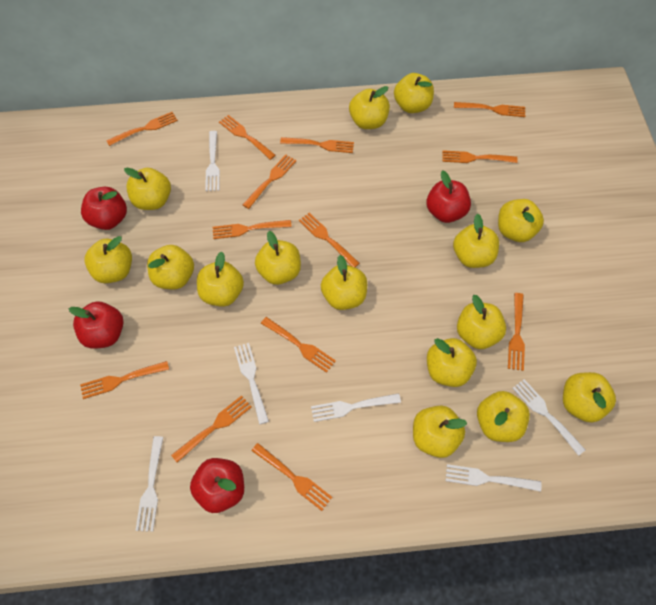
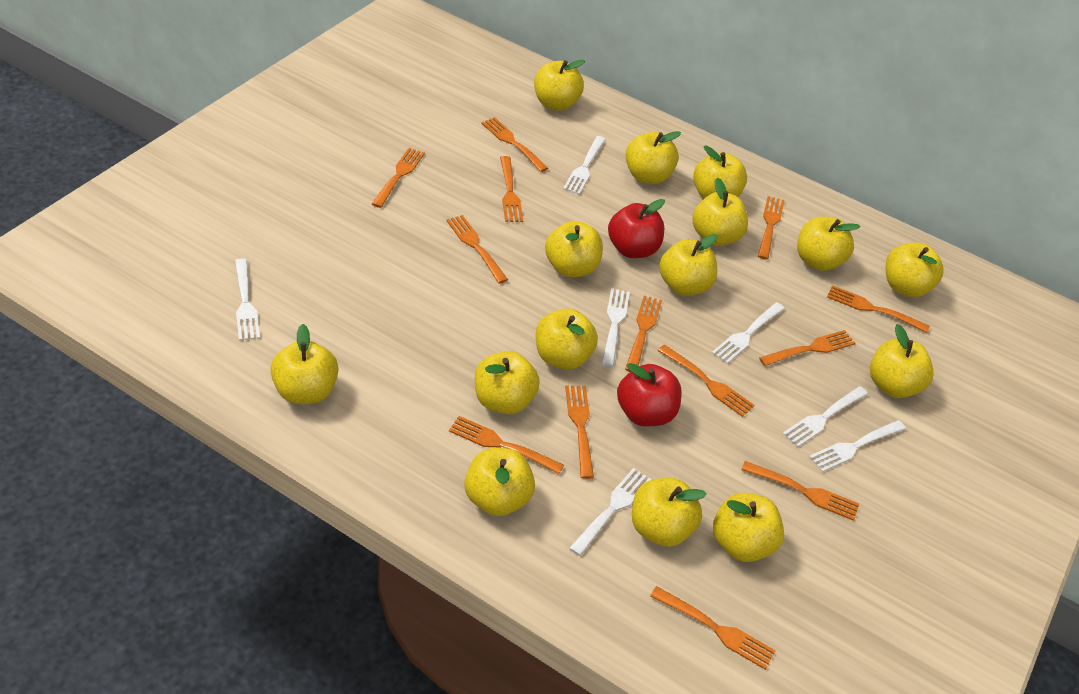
red apple: 4 -> 2
white fork: 6 -> 7

